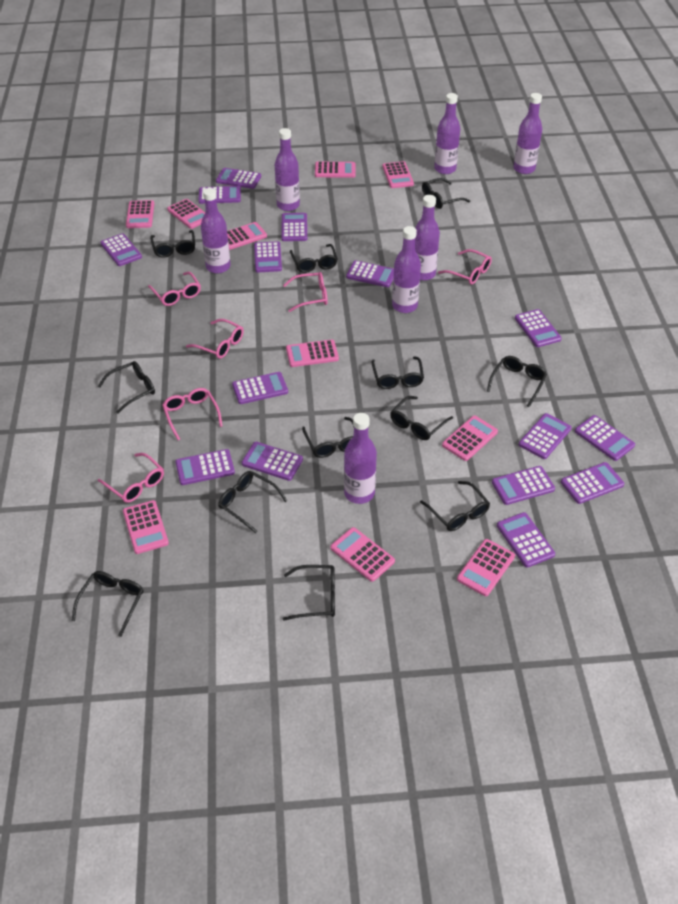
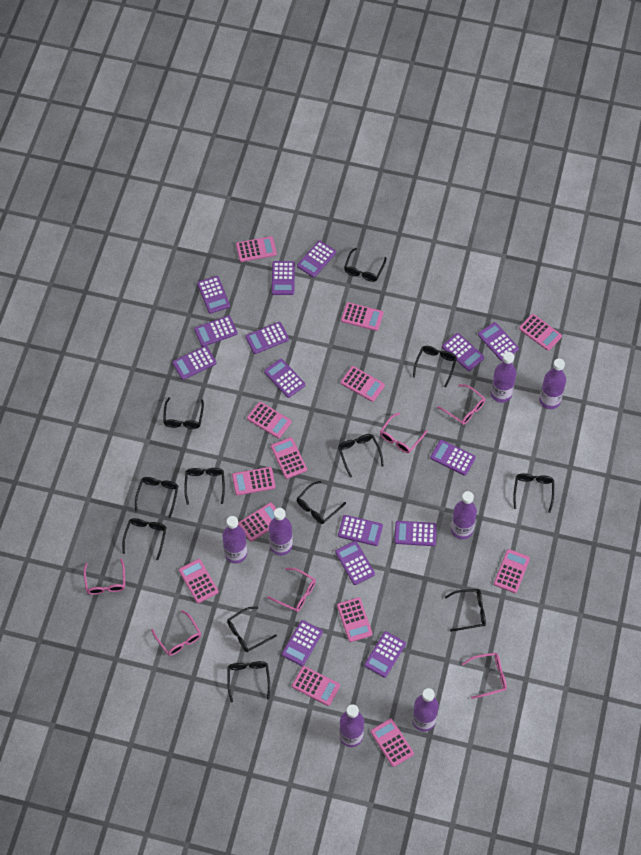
pink calculator: 10 -> 13

